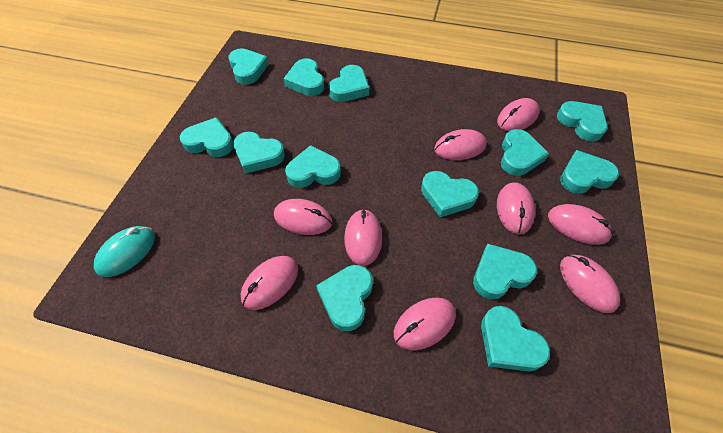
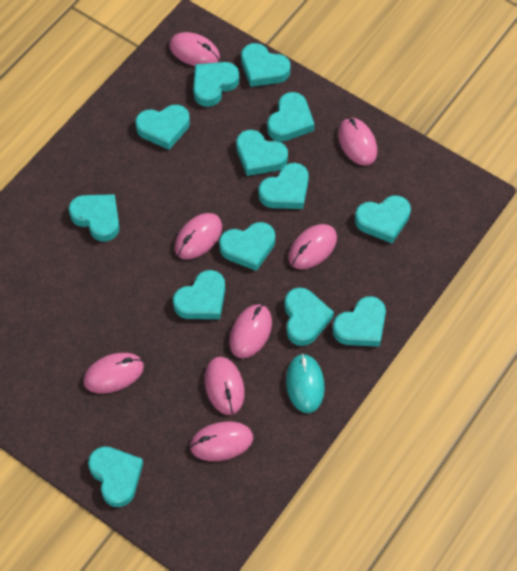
pink mouse: 9 -> 8

